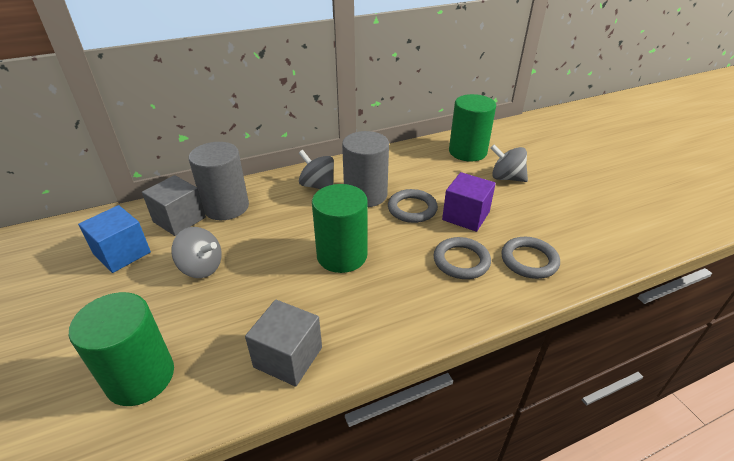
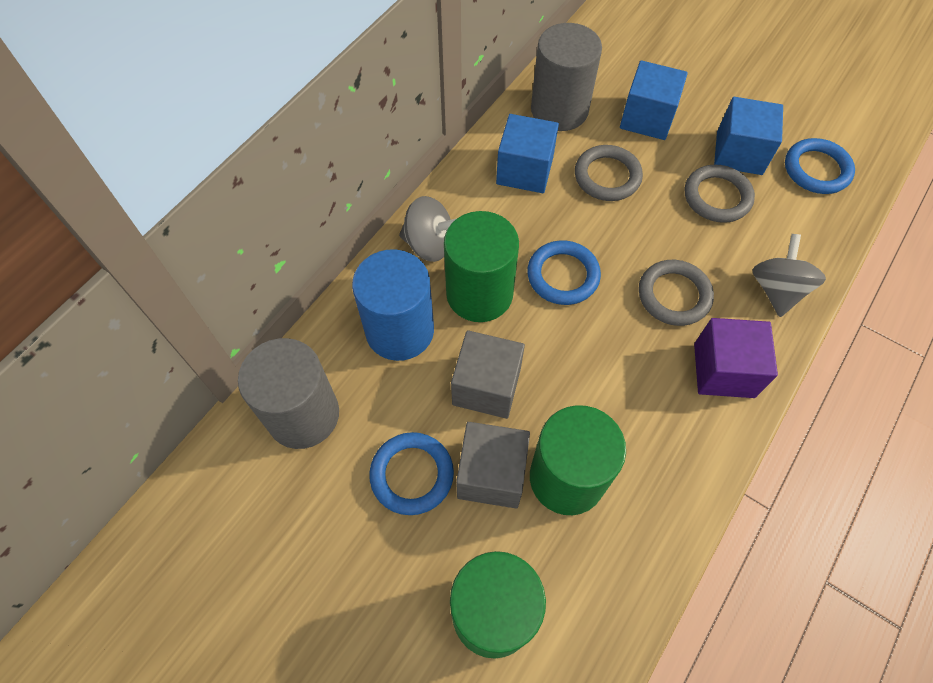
blue cube: 1 -> 3
blue cylinder: 0 -> 1
blue ring: 0 -> 3
grey spinning top: 3 -> 2

